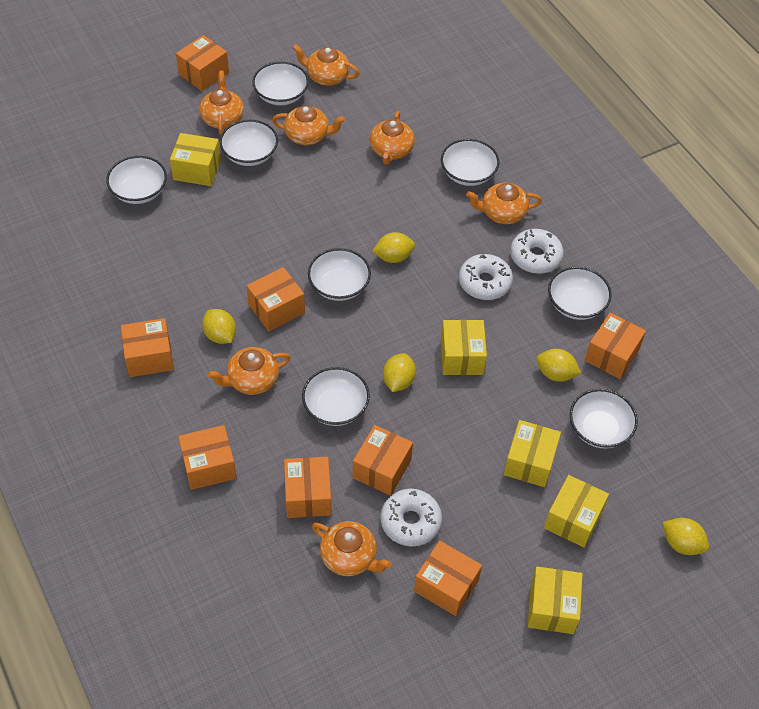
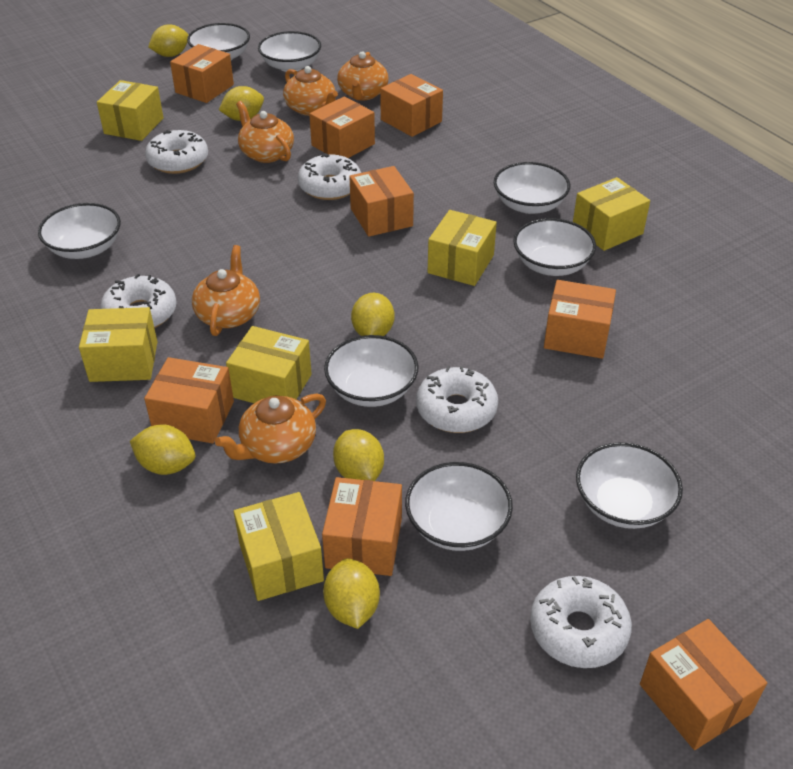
orange teapot: 7 -> 5
white donut: 3 -> 5
yellow box: 5 -> 6
yellow lemon: 5 -> 6

